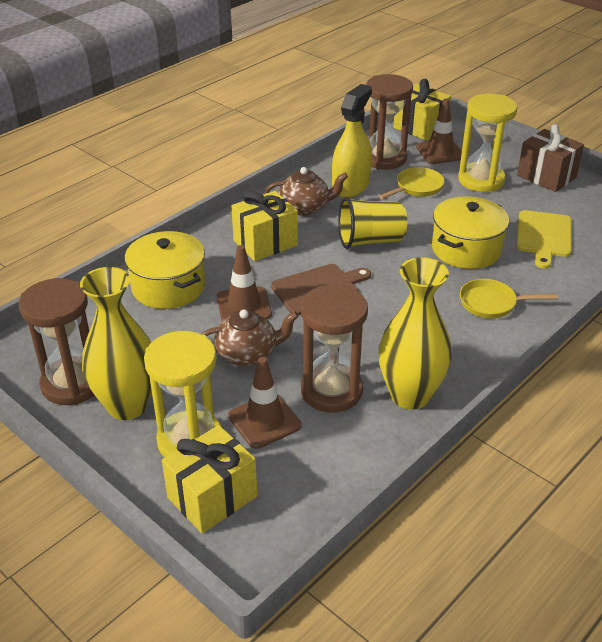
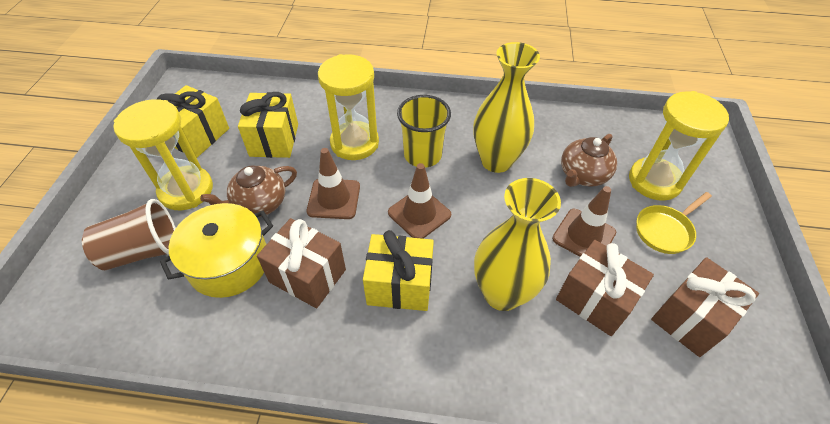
brown cup: 0 -> 1
brown cutting board: 1 -> 0
brown gift: 1 -> 3
brown hourglass: 3 -> 0
yellow cutting board: 1 -> 0
yellow hourglass: 2 -> 3
yellow pan: 2 -> 1
yellow pot: 2 -> 1
yellow spray bottle: 1 -> 0

